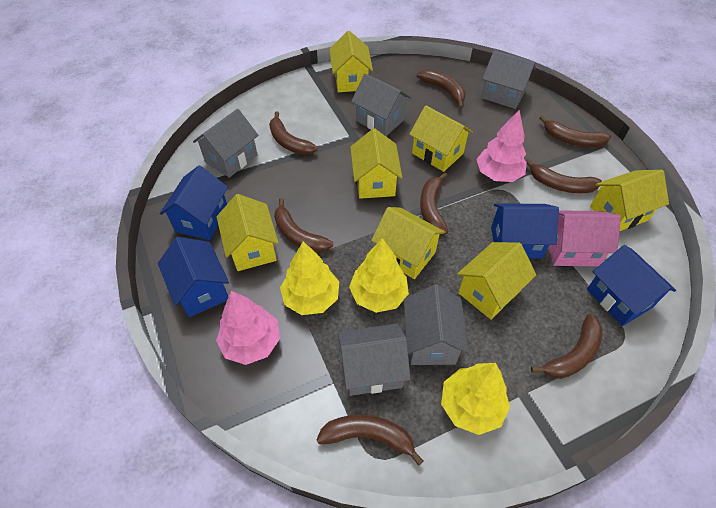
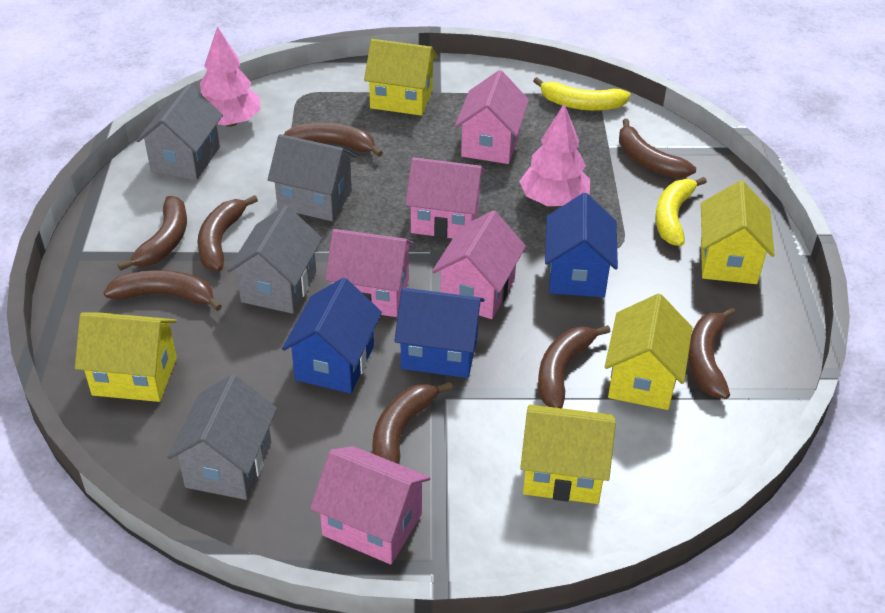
blue house: 4 -> 3
grey house: 5 -> 4
pink house: 1 -> 5
yellow banana: 0 -> 2
yellow house: 7 -> 5
yellow tree: 3 -> 0

